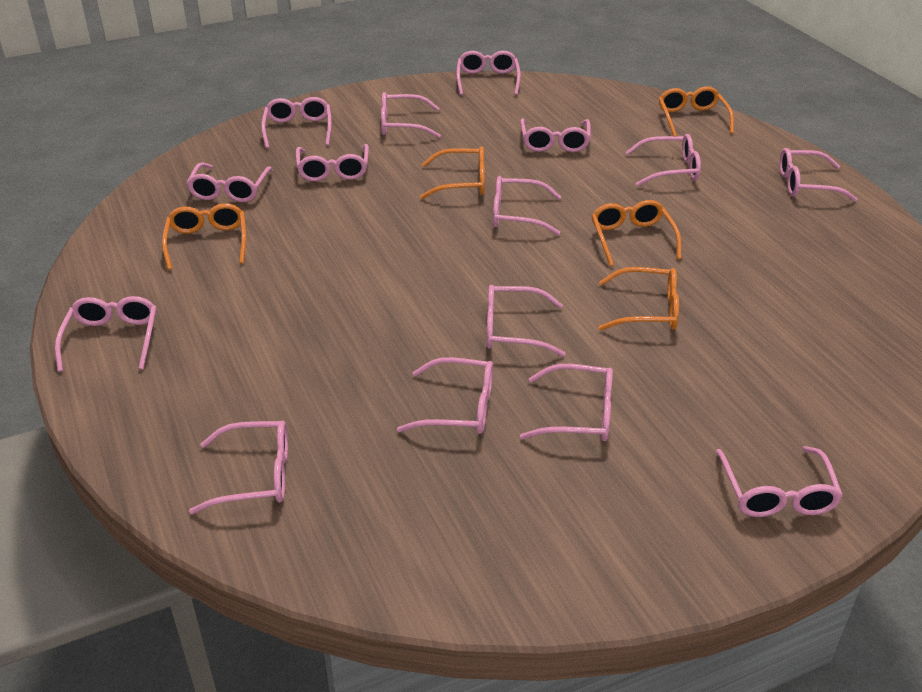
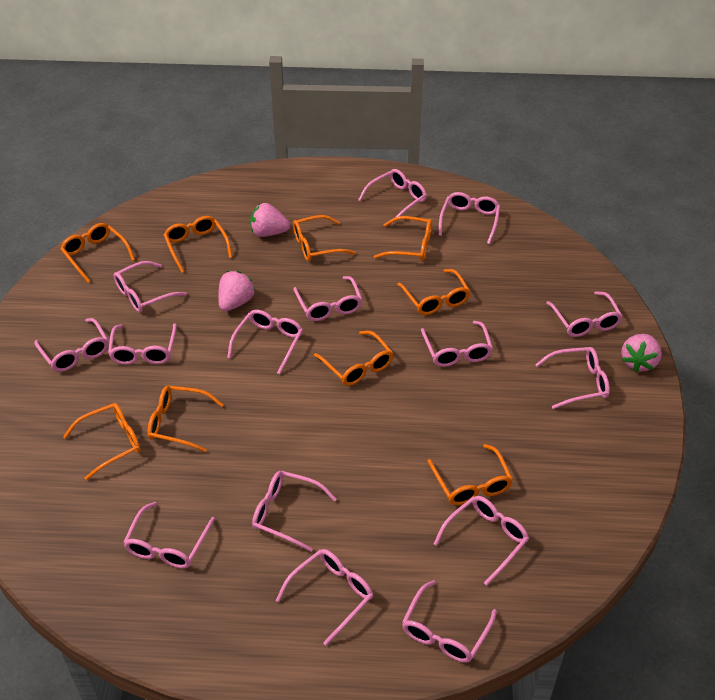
orange glasses: 5 -> 9
pink strawberry: 0 -> 3

